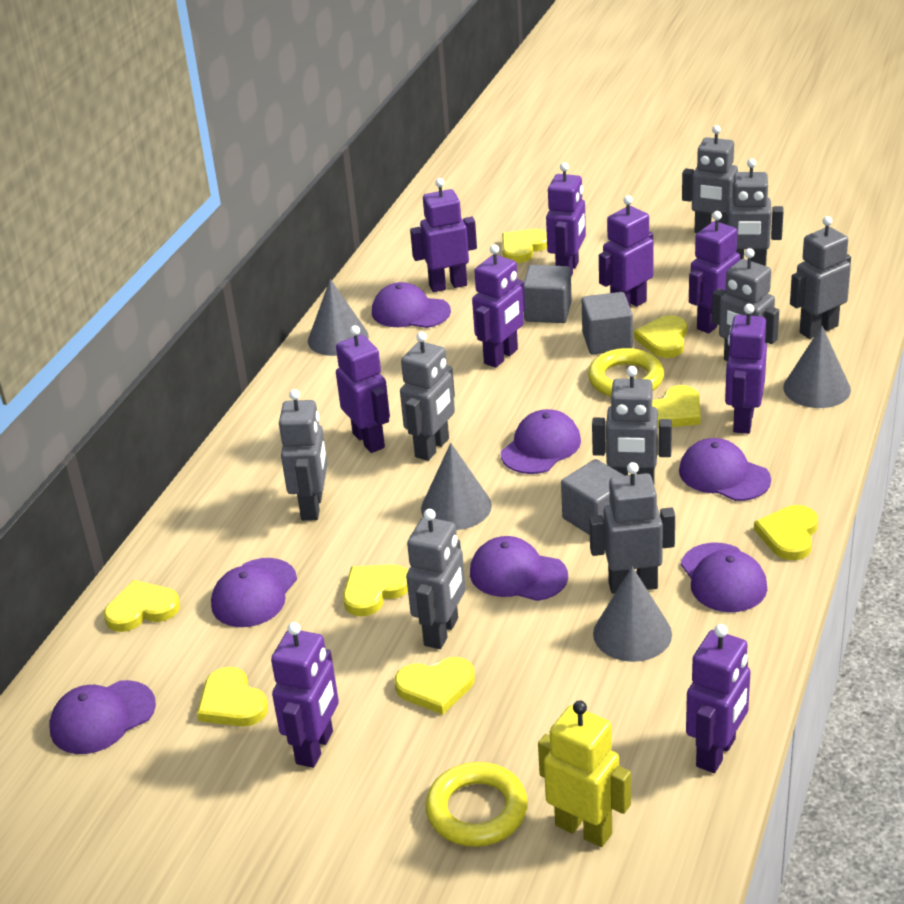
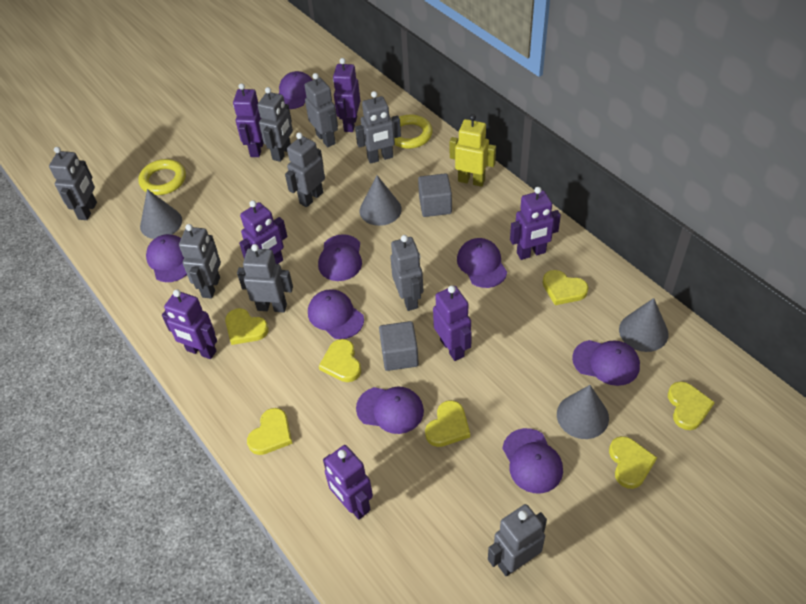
grey cube: 3 -> 2
purple cap: 7 -> 8
purple robot: 9 -> 7
yellow heart: 8 -> 7

